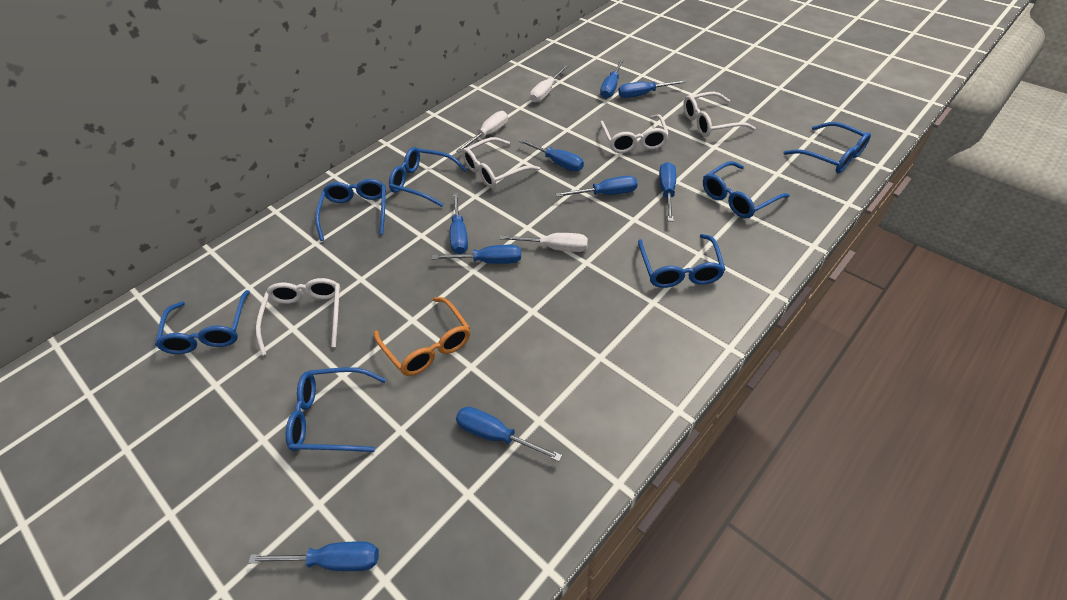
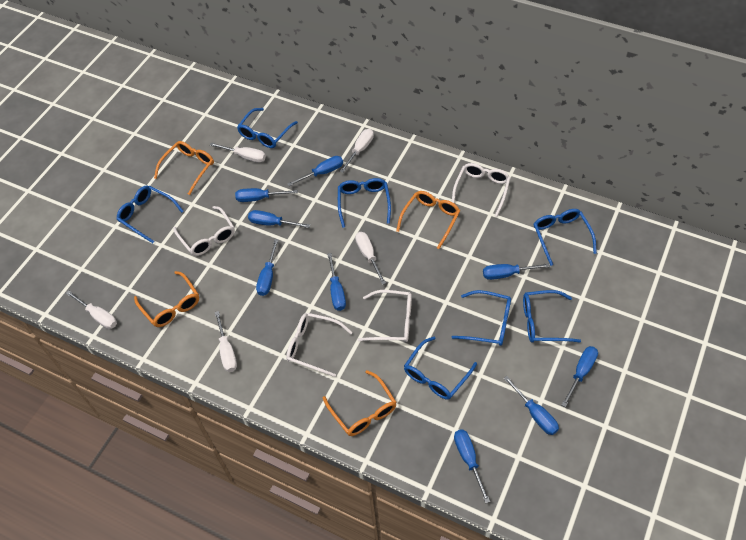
orange glasses: 1 -> 4
white screwdriver: 3 -> 5

